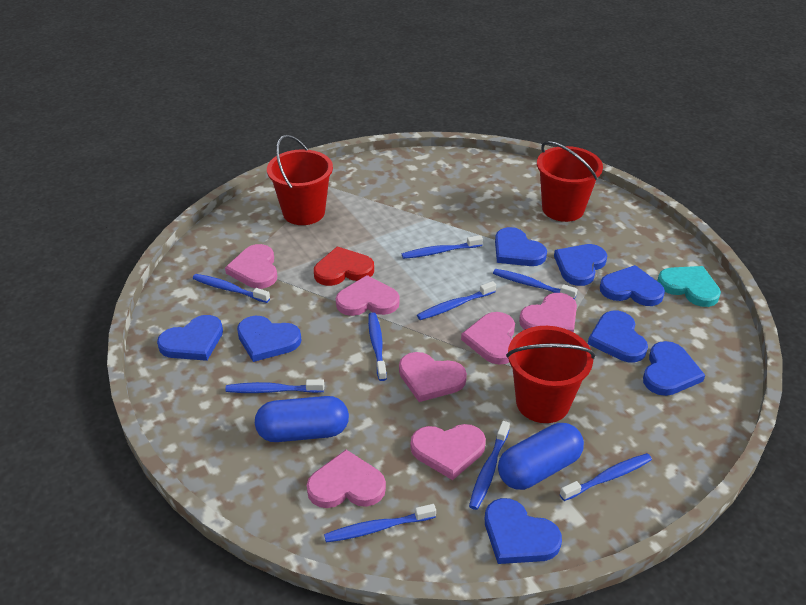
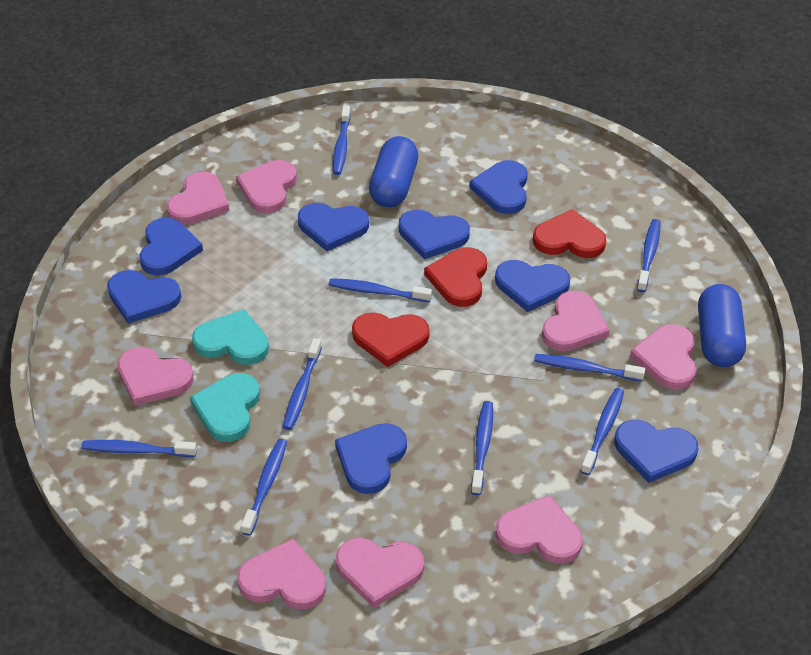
pink heart: 7 -> 8
red bucket: 3 -> 0
red heart: 1 -> 3
turquoise heart: 1 -> 2

